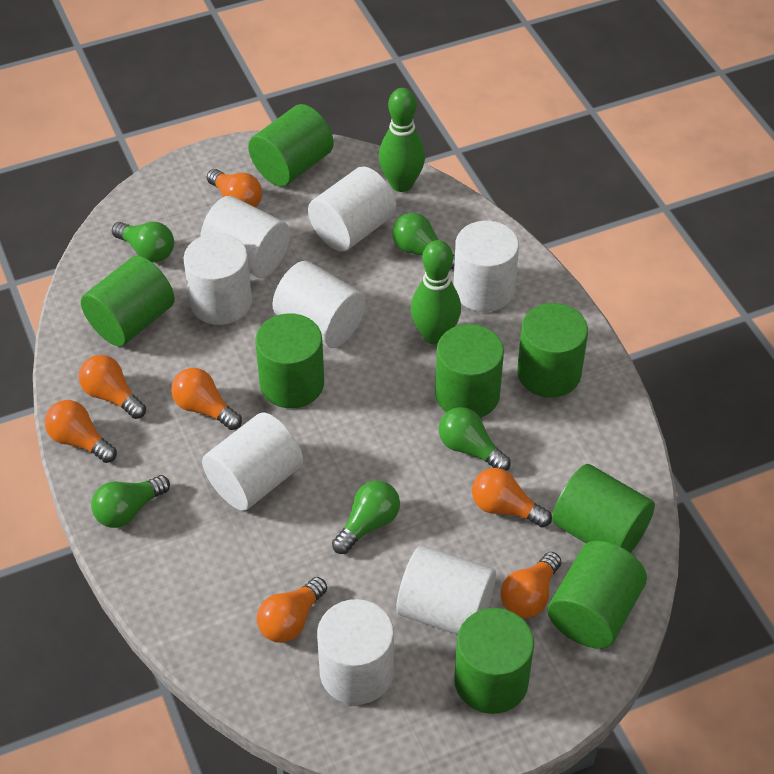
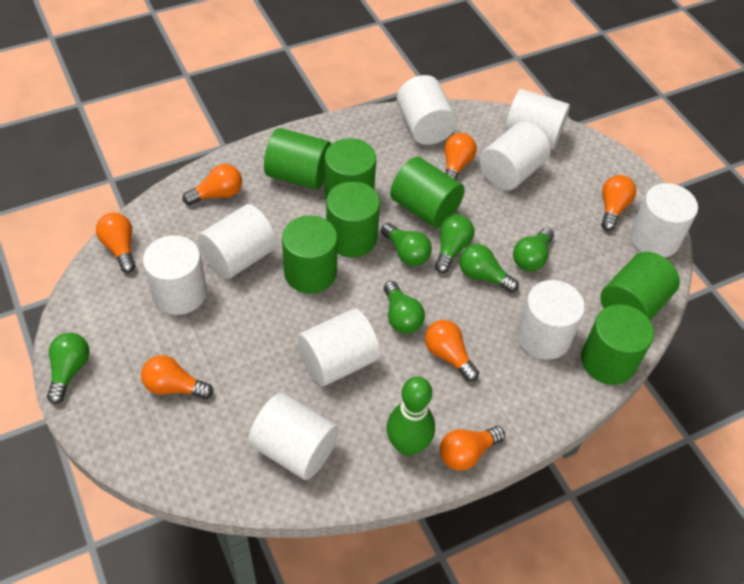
green bowling pin: 2 -> 1
green cylinder: 8 -> 7
green light bulb: 5 -> 6
white cylinder: 8 -> 9

